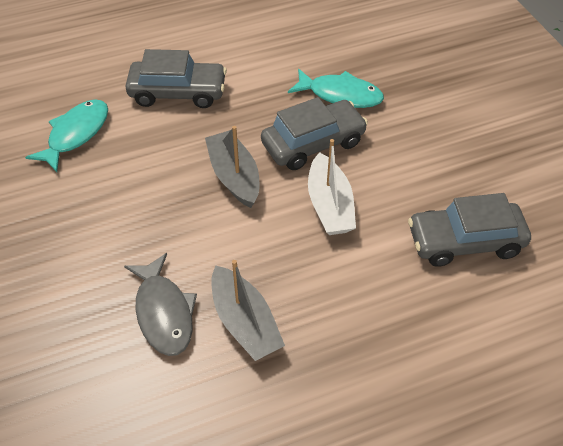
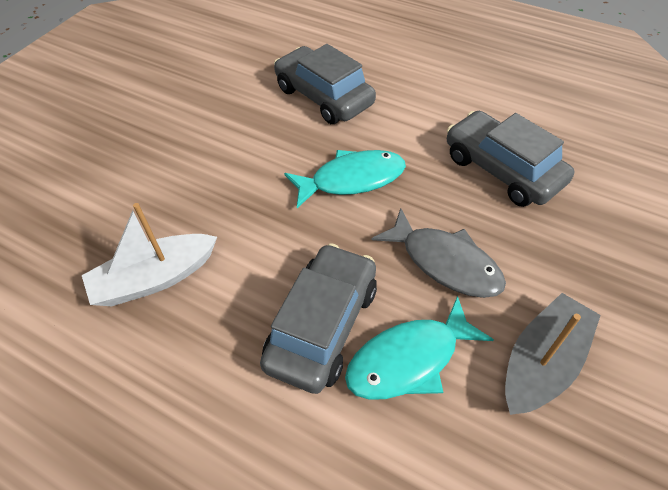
grey boat: 2 -> 1

